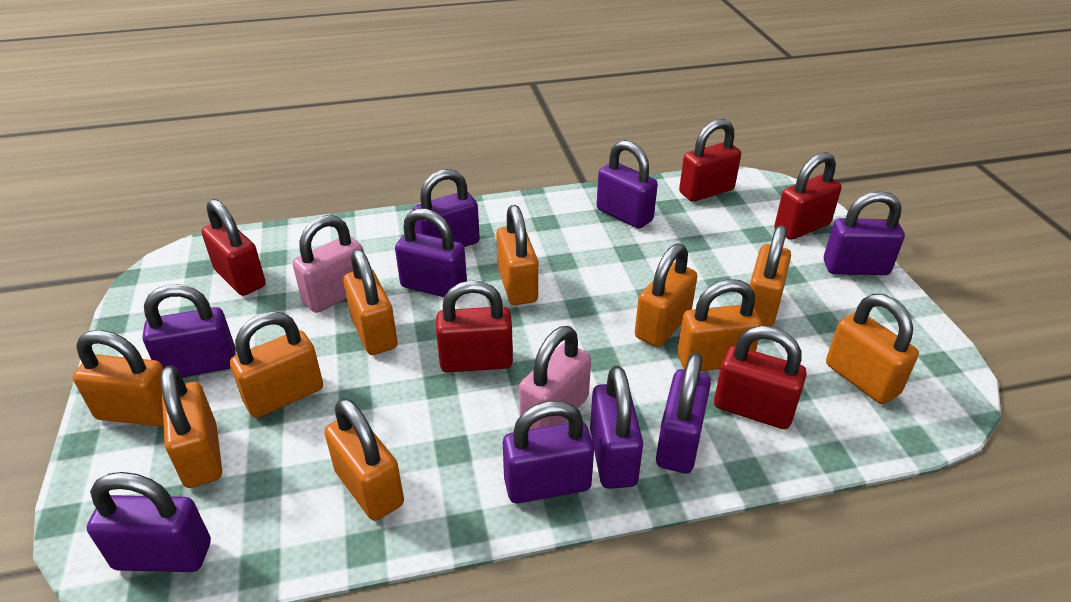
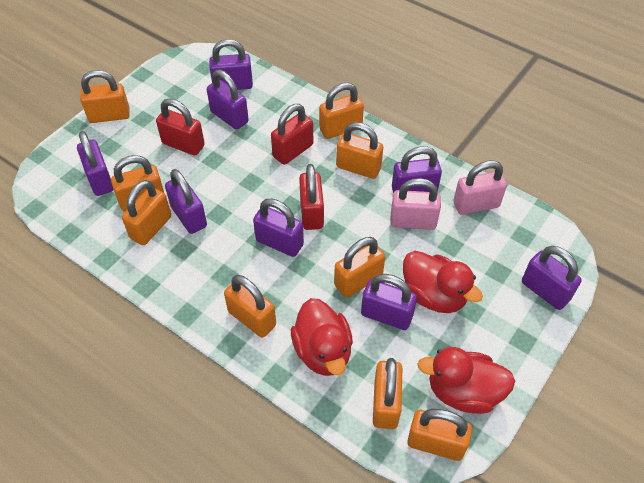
orange padlock: 10 -> 9
purple padlock: 9 -> 8
red duck: 0 -> 3
red padlock: 5 -> 3

